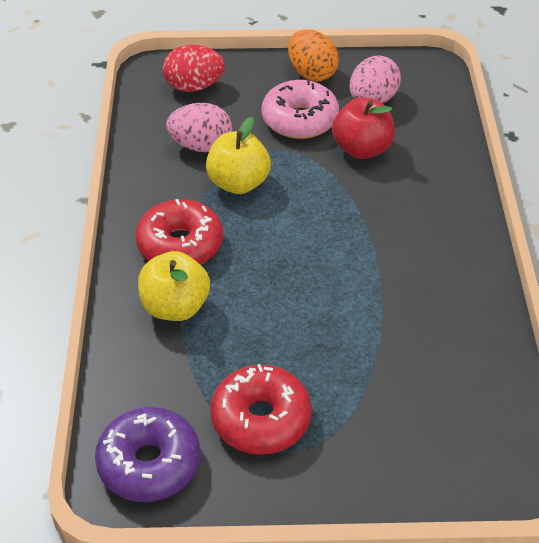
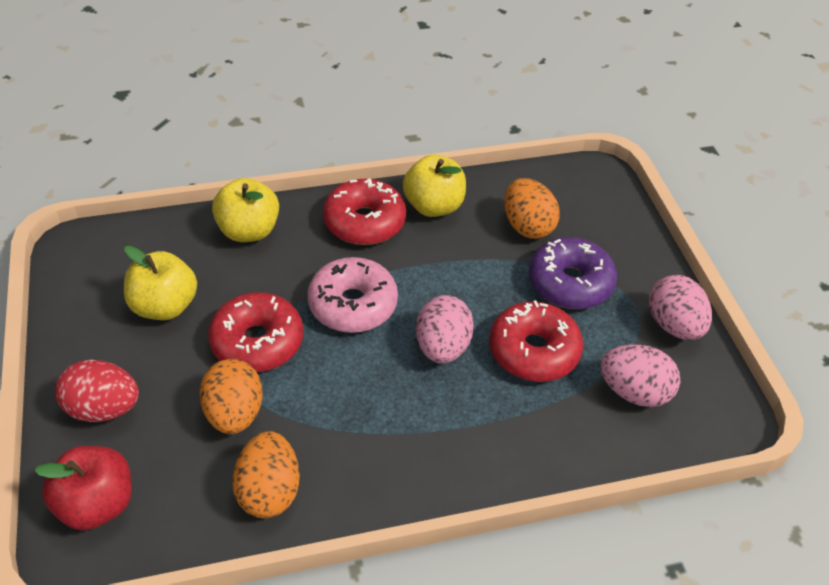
orange egg: 1 -> 3
pink egg: 2 -> 3
red donut: 2 -> 3
yellow apple: 2 -> 3

